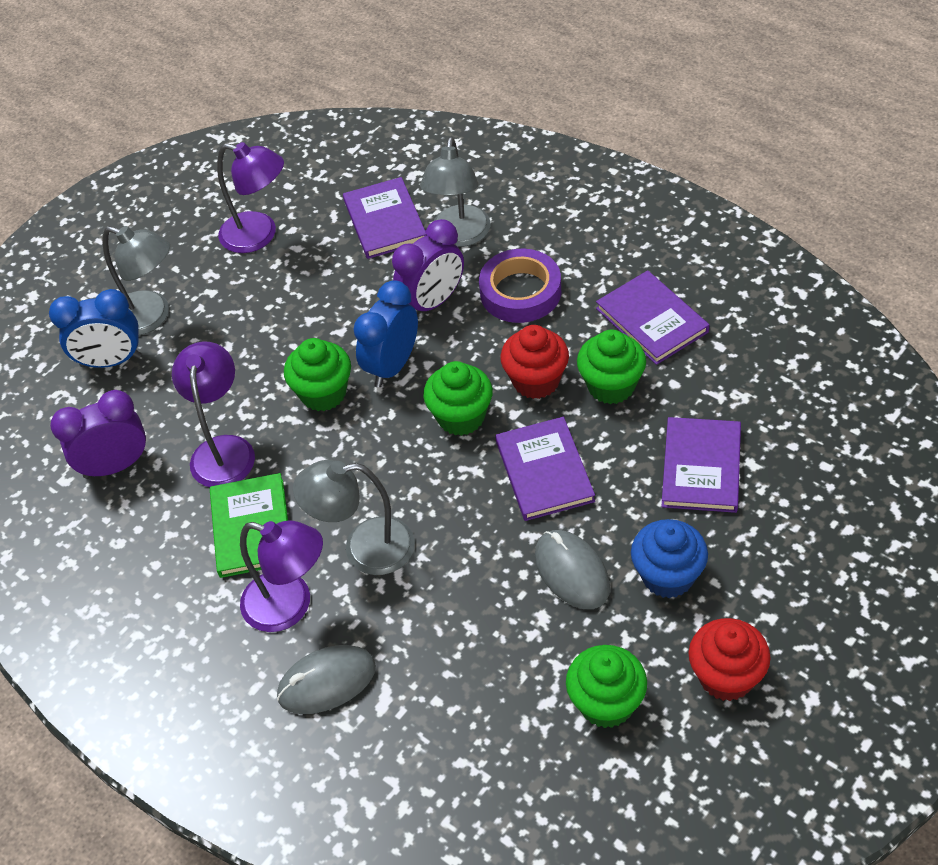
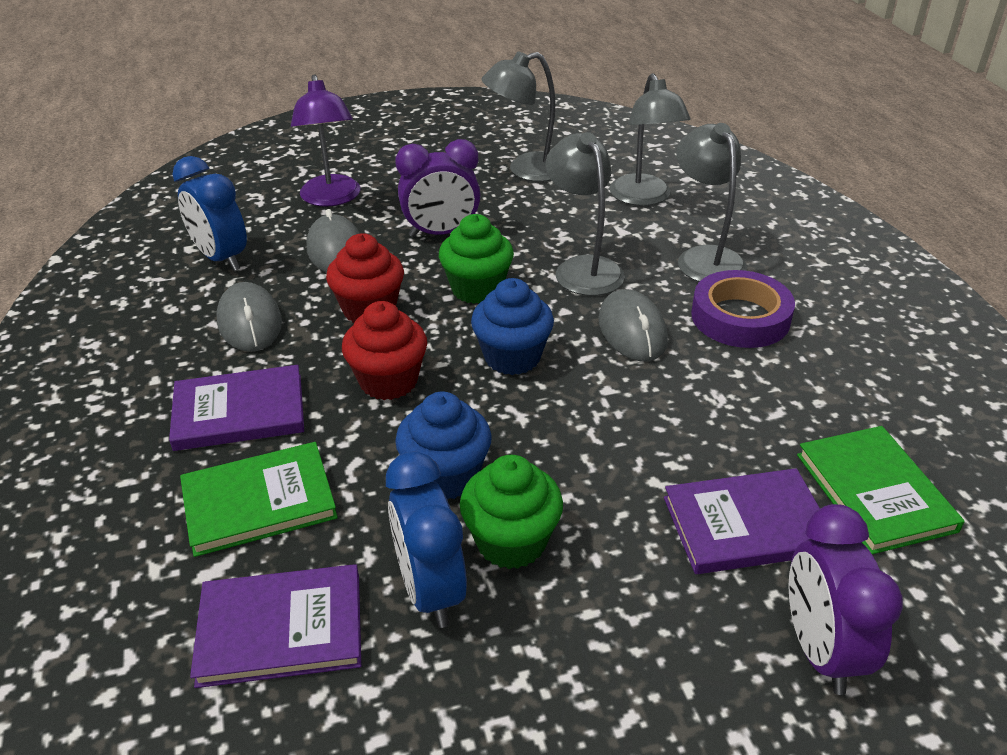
blue cupcake: 1 -> 2
green book: 1 -> 2
green cupcake: 4 -> 2
grey lamp: 3 -> 4
grey mouse: 2 -> 3
purple book: 4 -> 3
purple lamp: 3 -> 1

